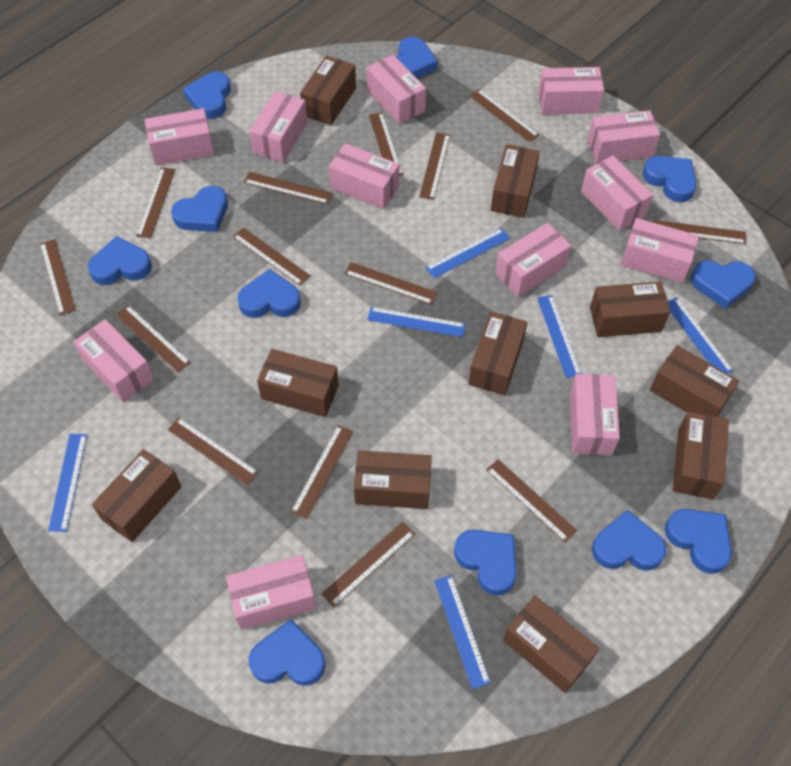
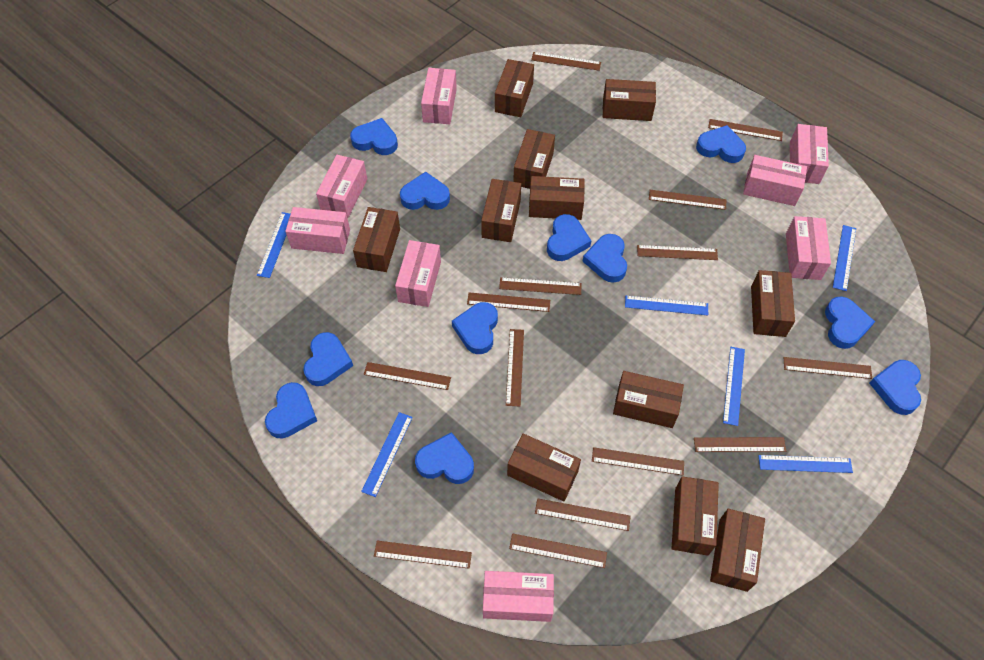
brown box: 10 -> 11
pink box: 12 -> 8

